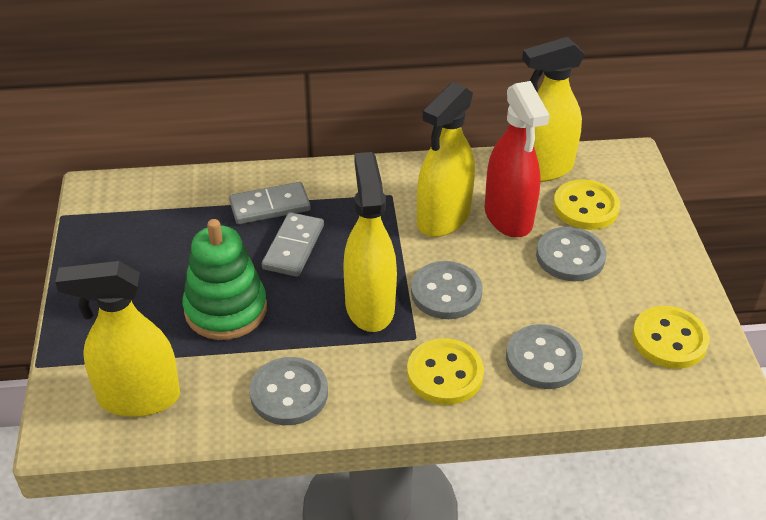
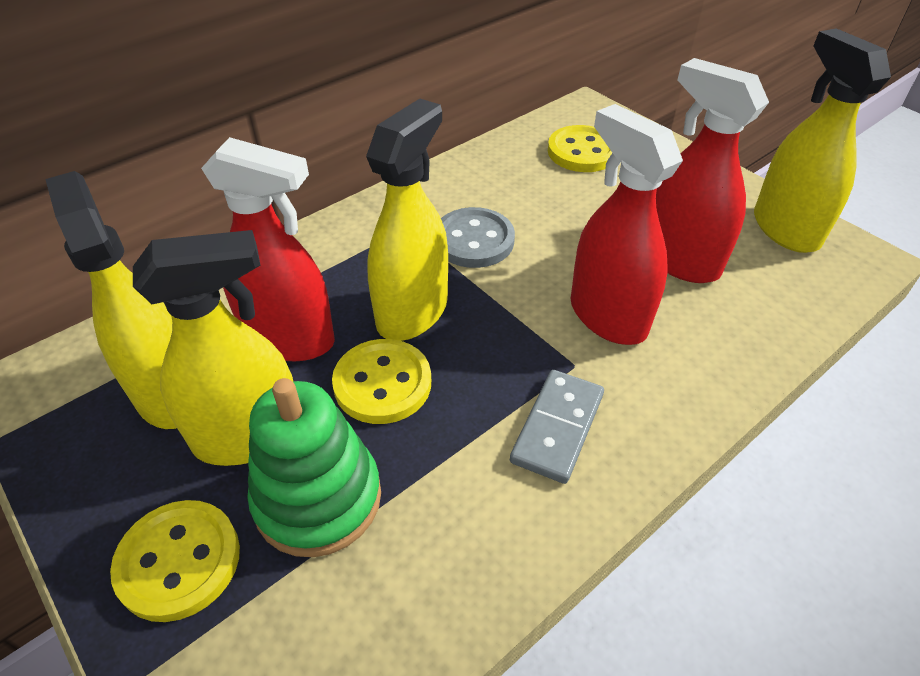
grey button: 4 -> 1
grey domino: 2 -> 1
red spray bottle: 1 -> 3

